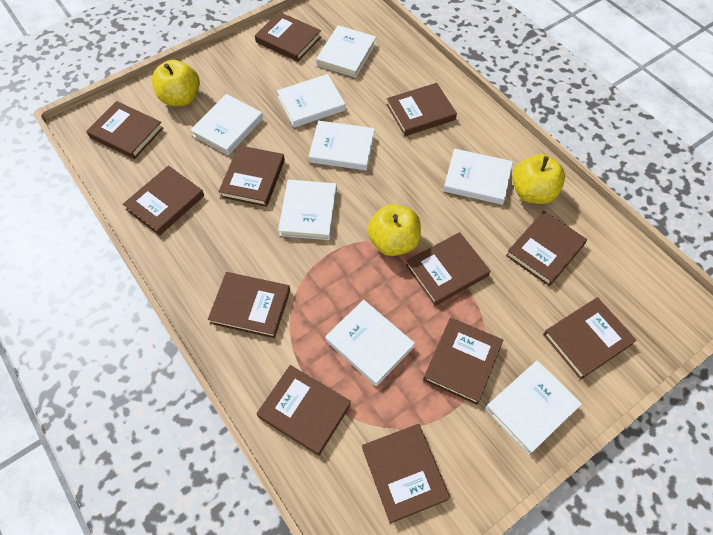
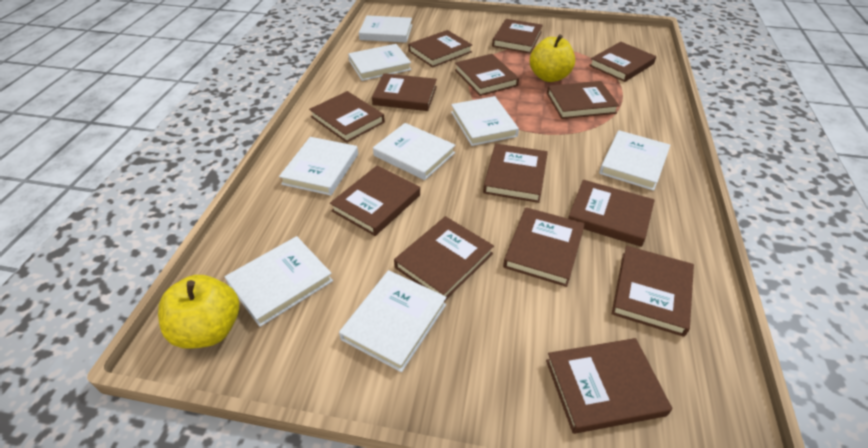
brown book: 12 -> 14
yellow apple: 3 -> 2

